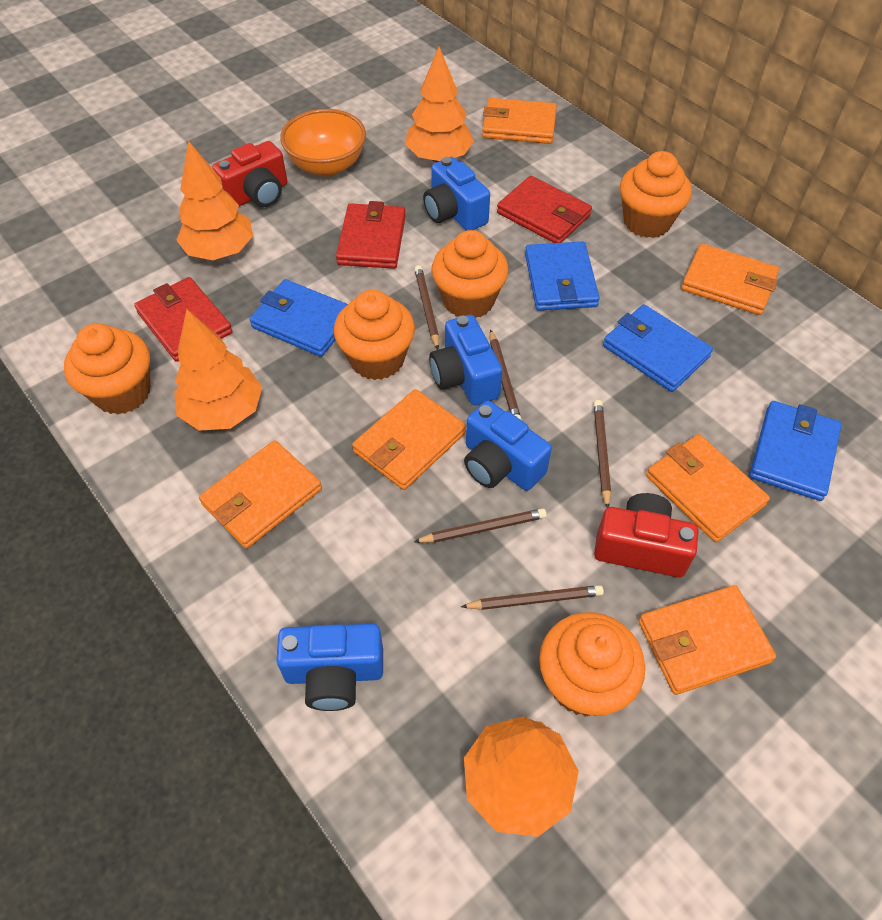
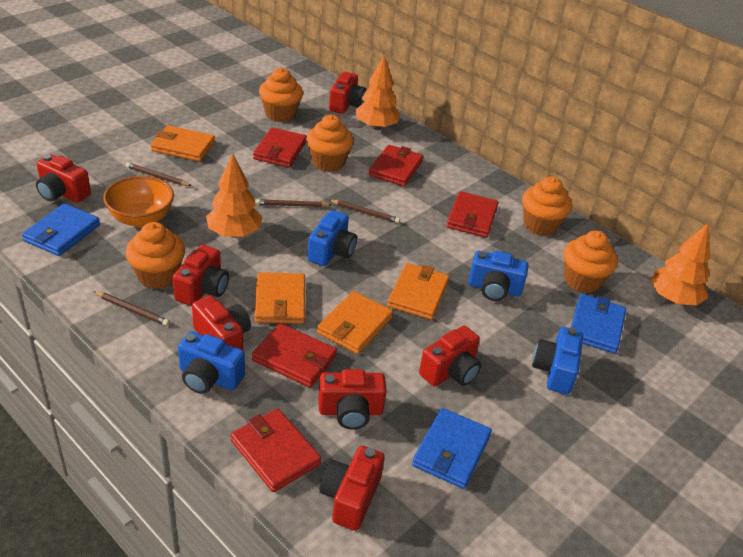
blue wallet: 4 -> 3
brown pencil: 5 -> 4
orange tree: 4 -> 3
orange wallet: 6 -> 4
red camera: 2 -> 7
red wallet: 3 -> 5

